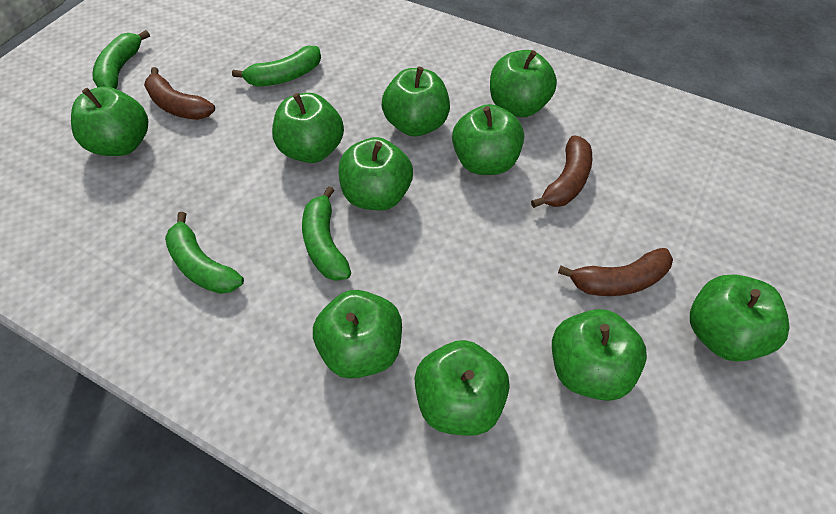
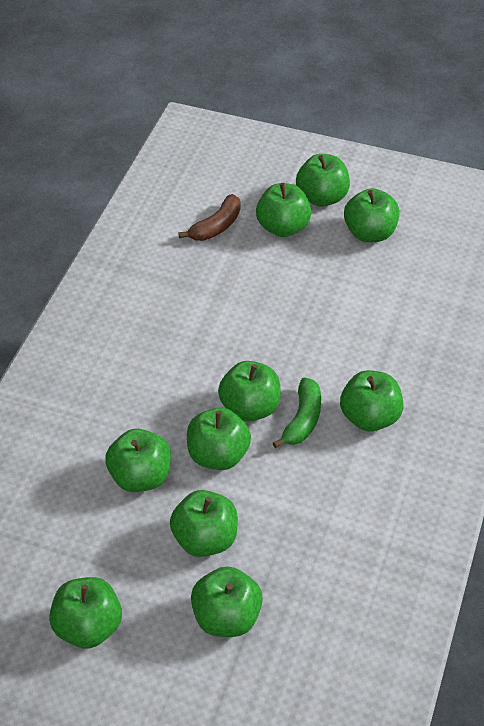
brown banana: 3 -> 1
green banana: 4 -> 1

